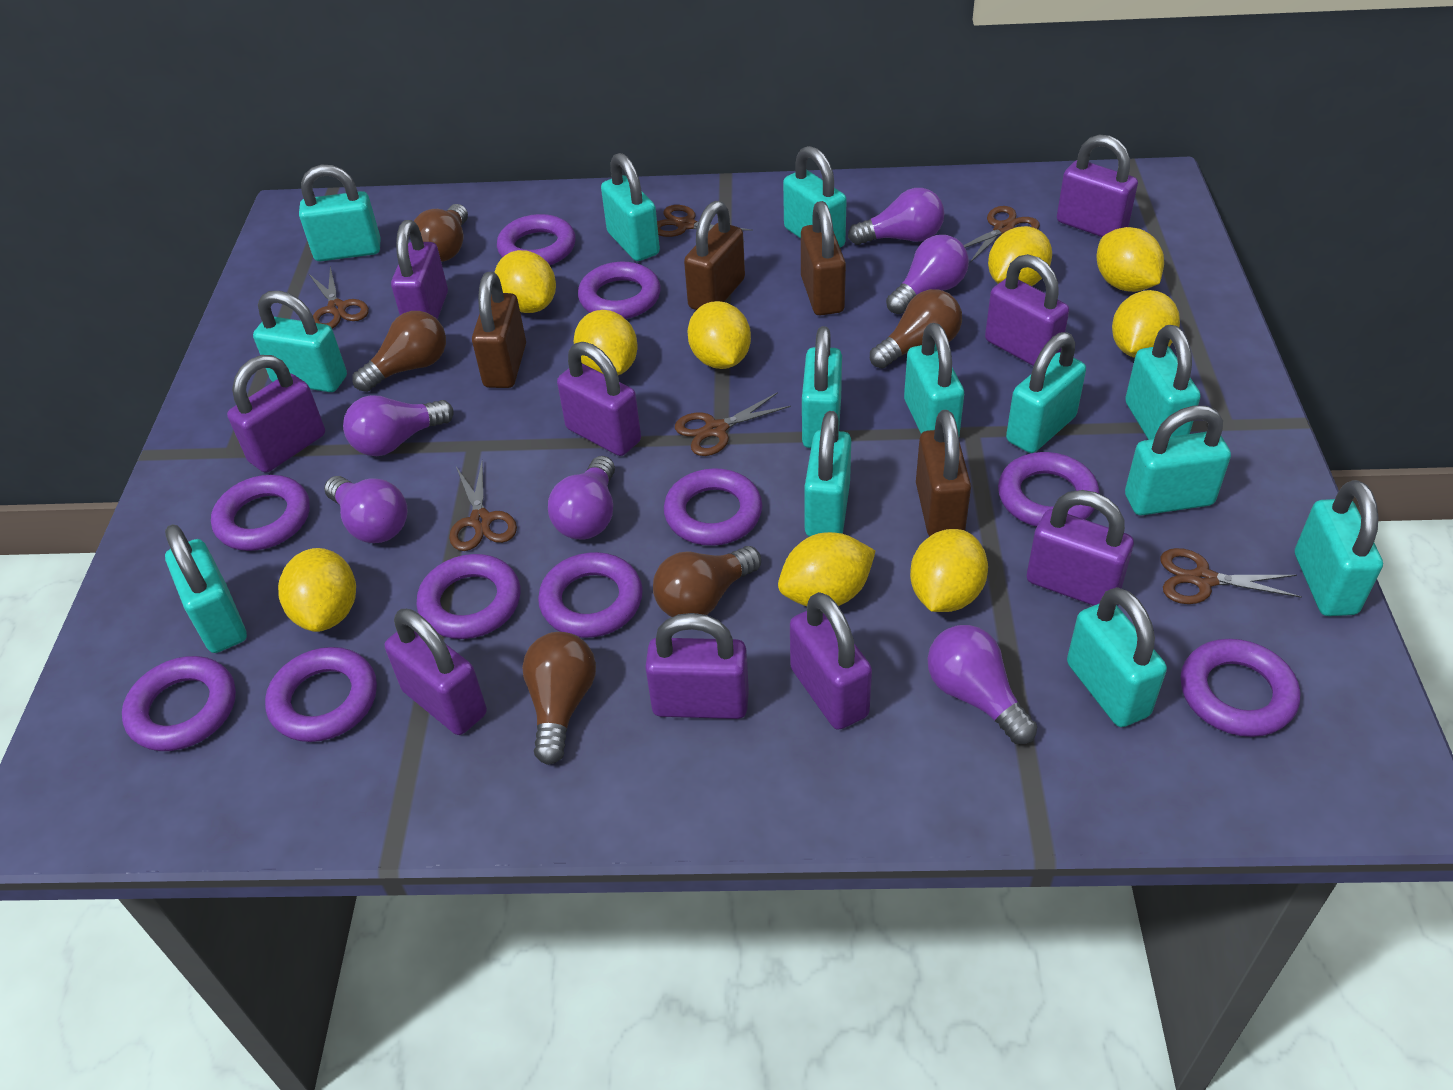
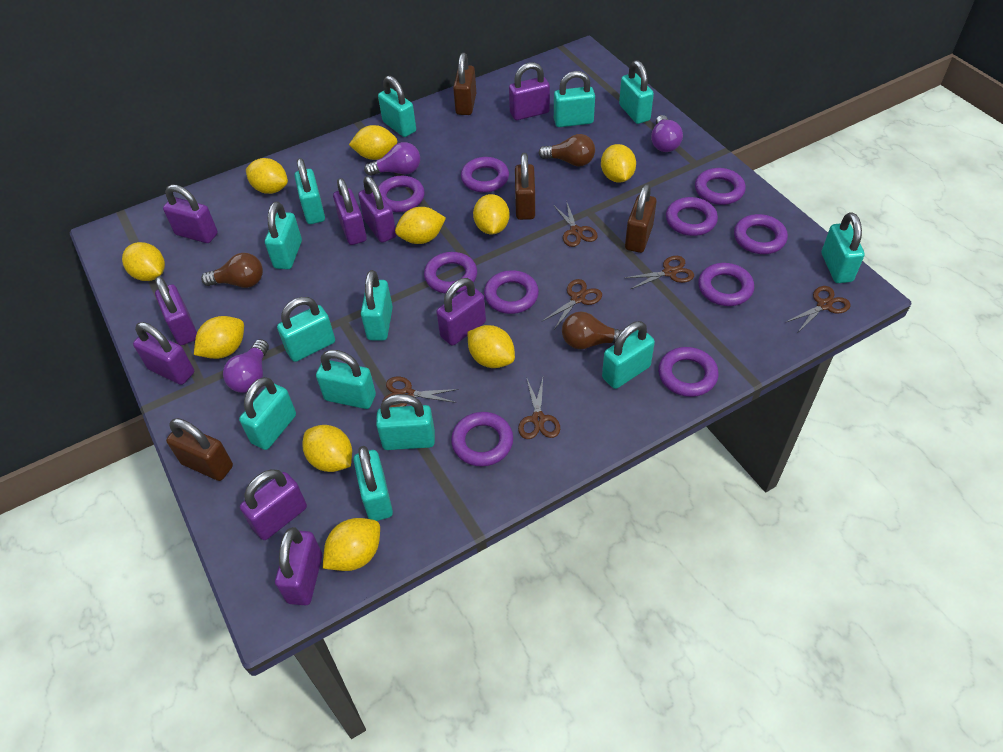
brown light bulb: 5 -> 3
purple light bulb: 6 -> 3
yellow lemon: 9 -> 10

